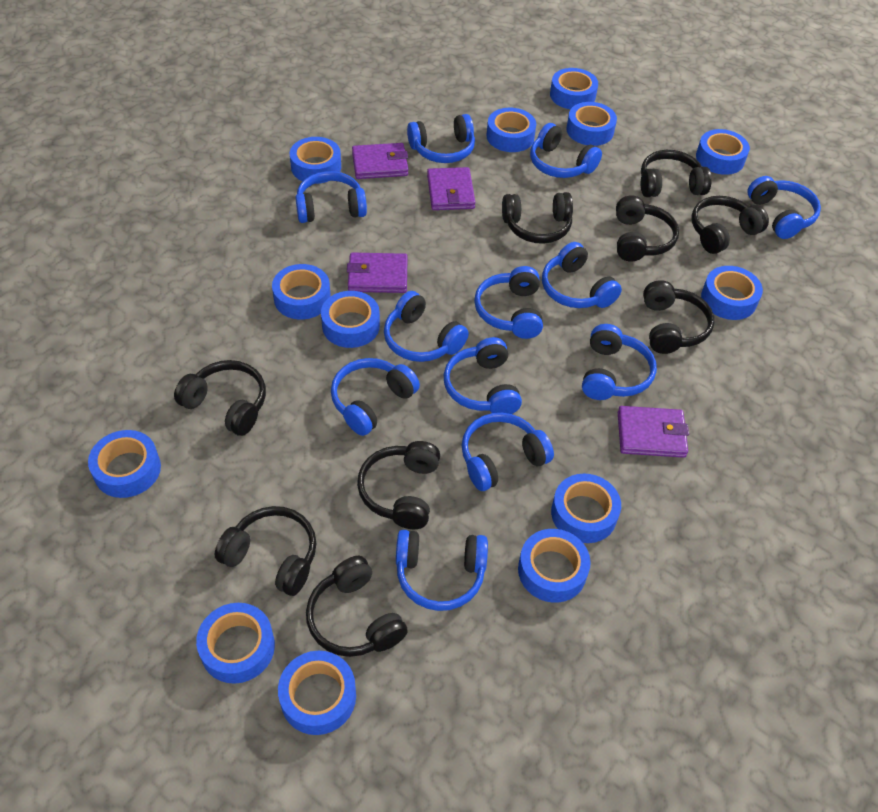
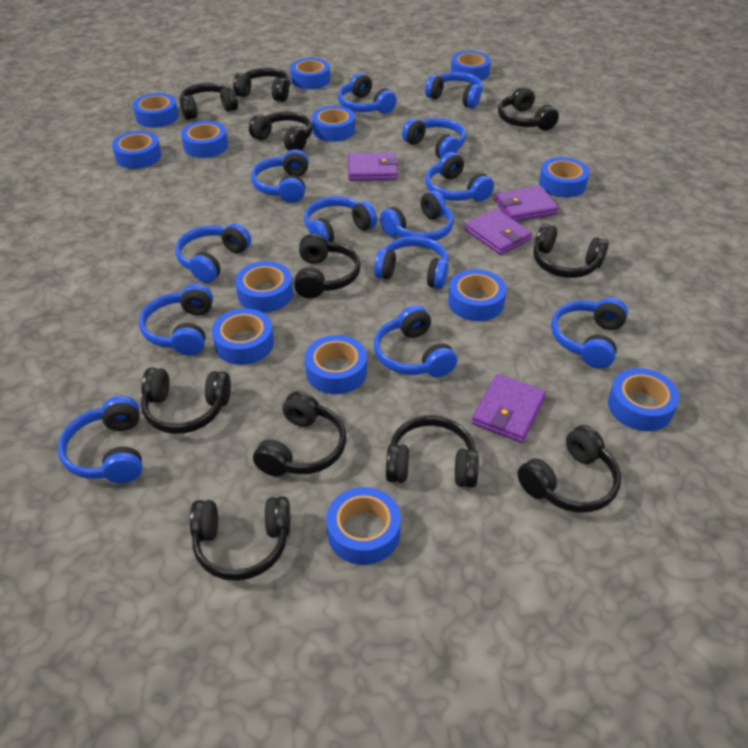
black headphones: 9 -> 11
blue headphones: 12 -> 13

